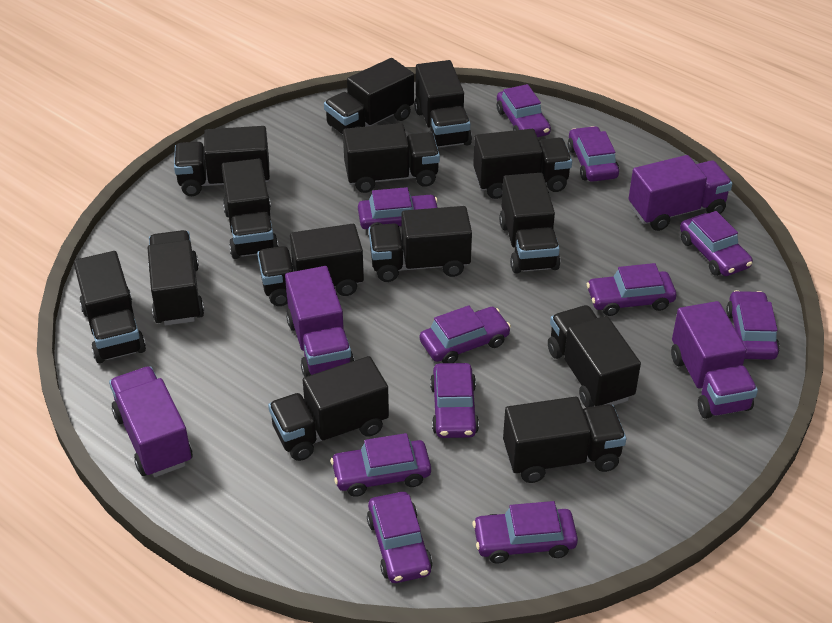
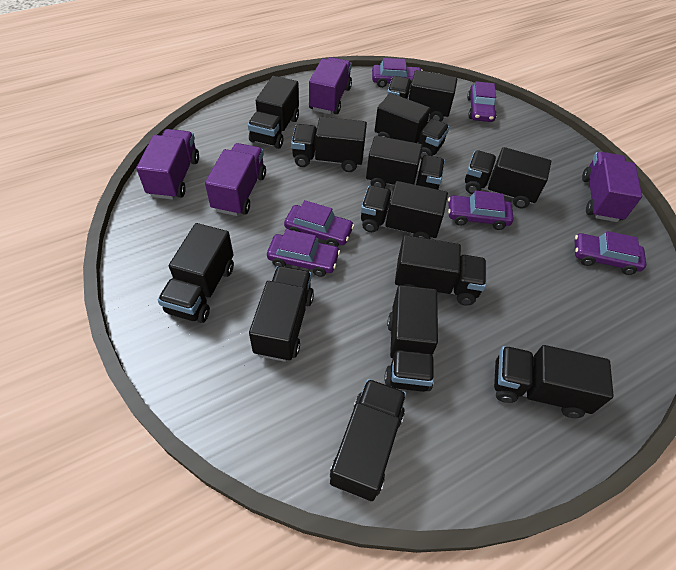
black truck: 14 -> 13
purple car: 11 -> 6

